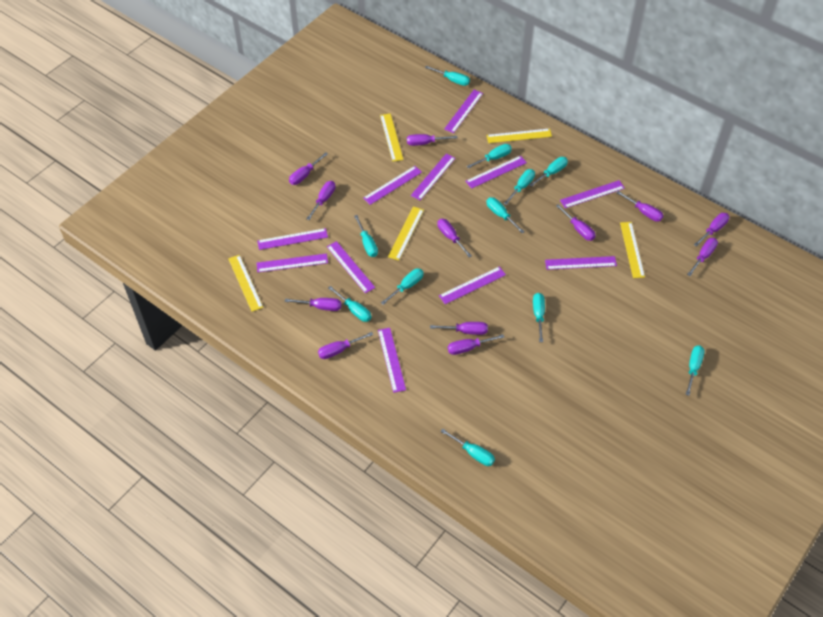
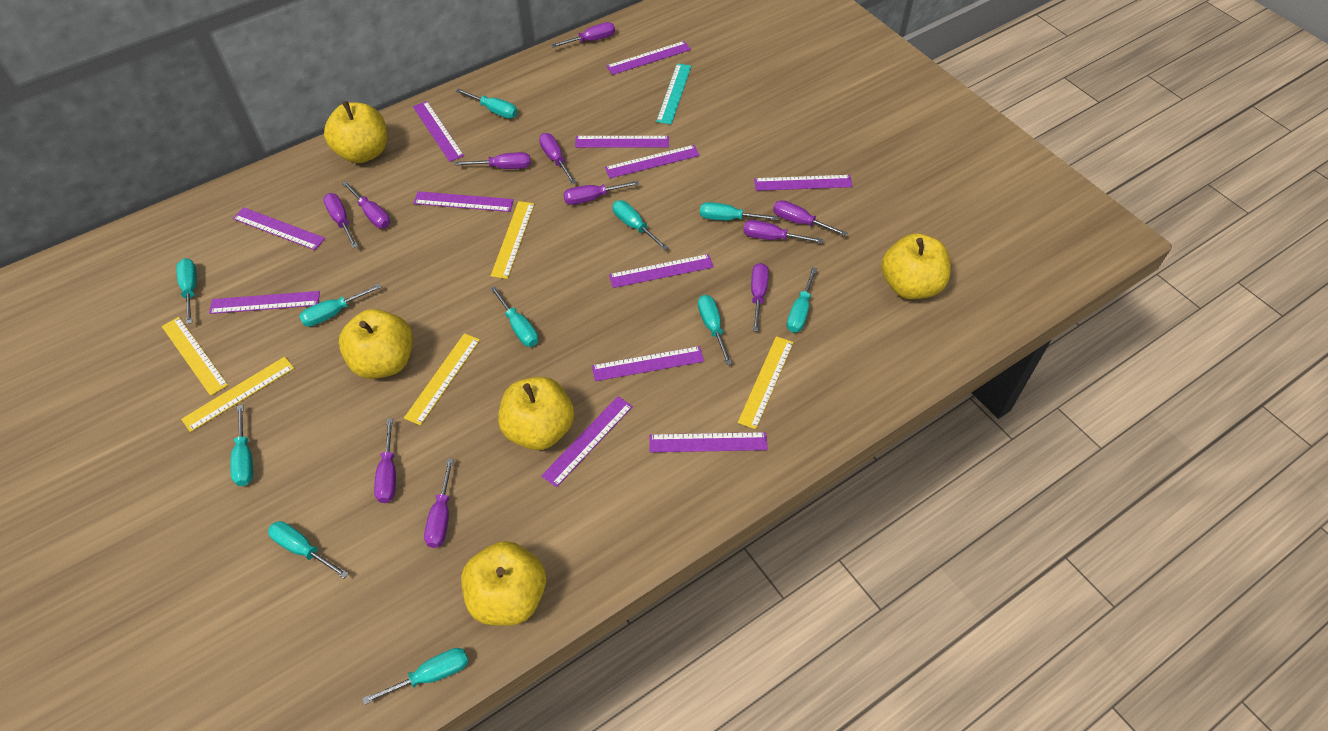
purple ruler: 11 -> 12
purple screwdriver: 12 -> 11
turquoise ruler: 0 -> 1
yellow apple: 0 -> 5

